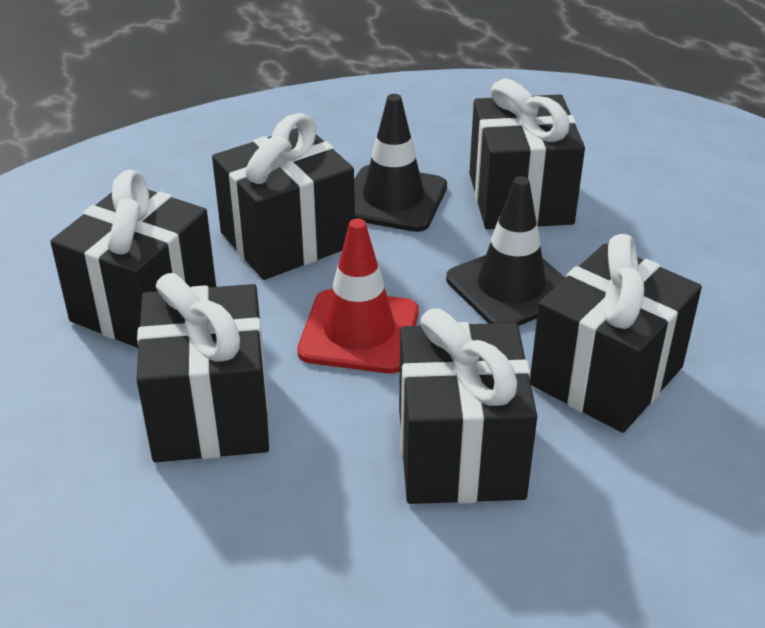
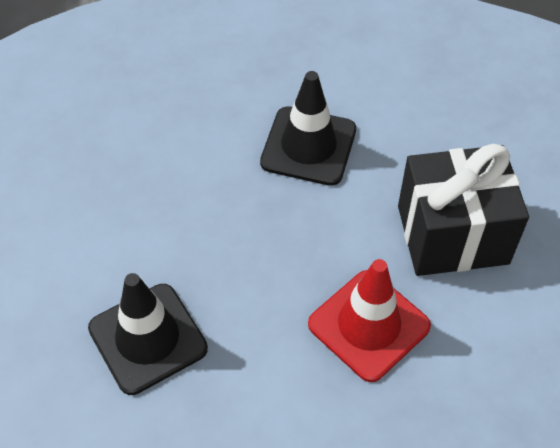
black gift: 6 -> 1

